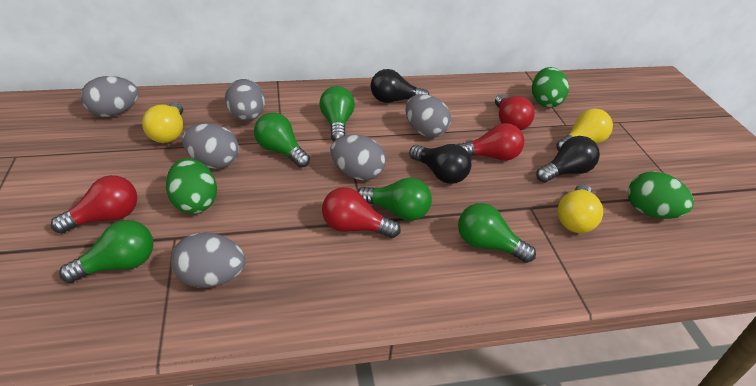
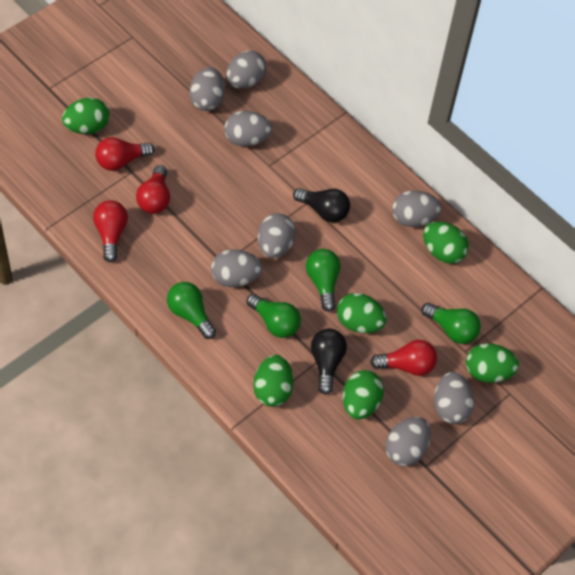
black light bulb: 3 -> 2
green egg: 3 -> 6
green light bulb: 5 -> 4
grey egg: 6 -> 8
yellow light bulb: 3 -> 0

